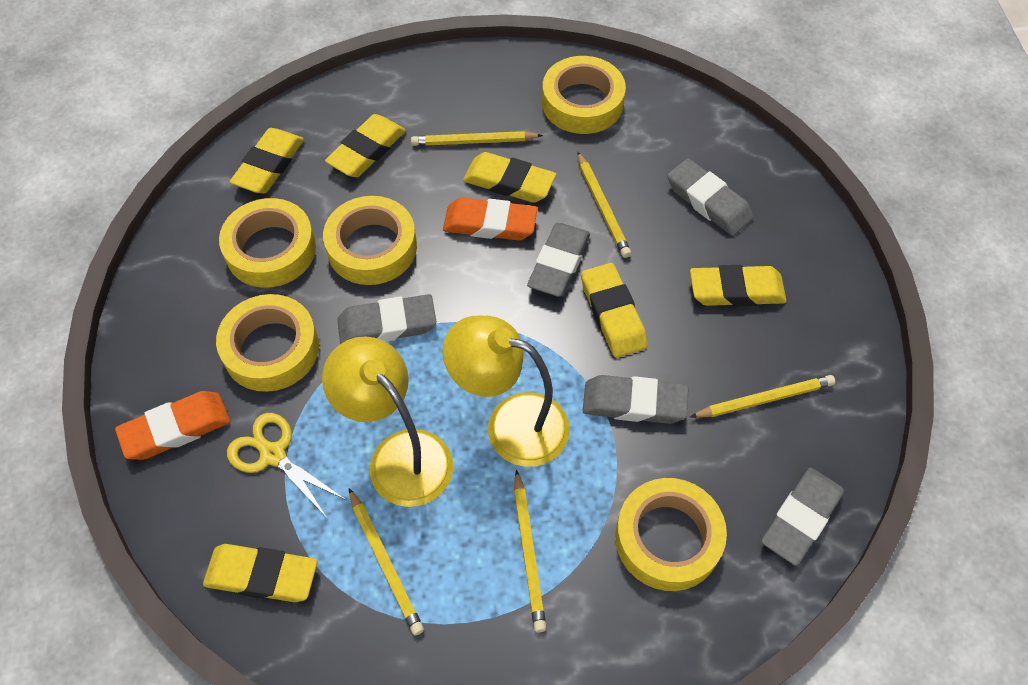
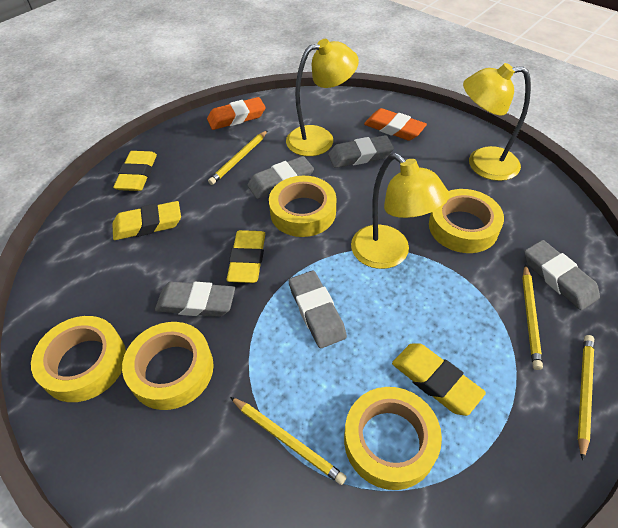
yellow eraser: 6 -> 4
yellow lamp: 2 -> 3
yellow pencil: 5 -> 4
yellow scissors: 1 -> 0

